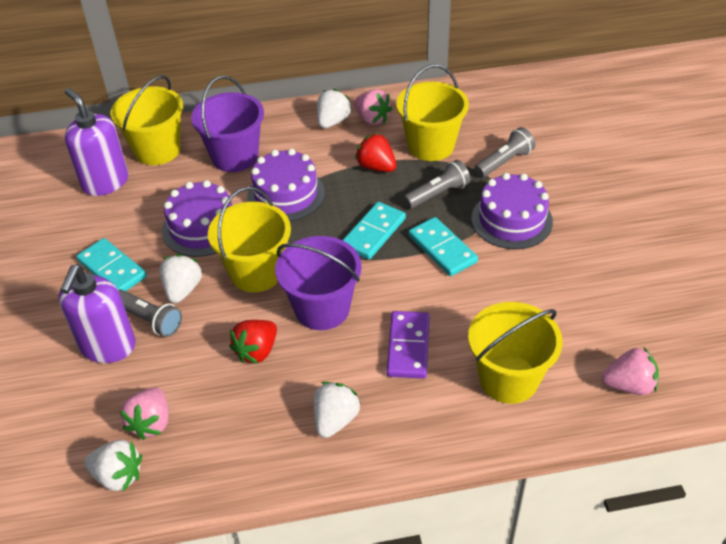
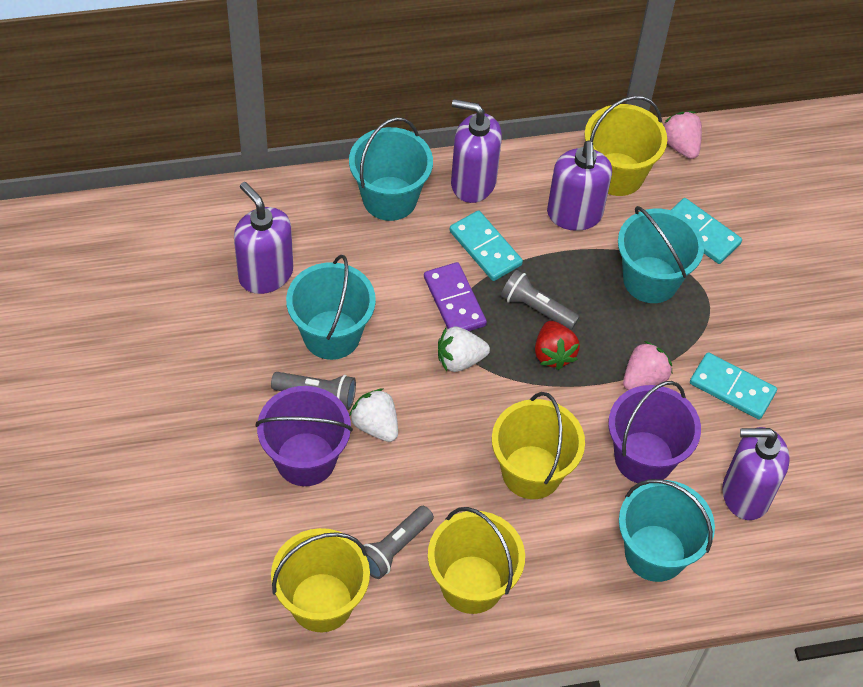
pink strawberry: 3 -> 2
purple cake: 3 -> 0
purple soap dispenser: 2 -> 4
red strawberry: 2 -> 1
turquoise bucket: 0 -> 4
white strawberry: 4 -> 2

